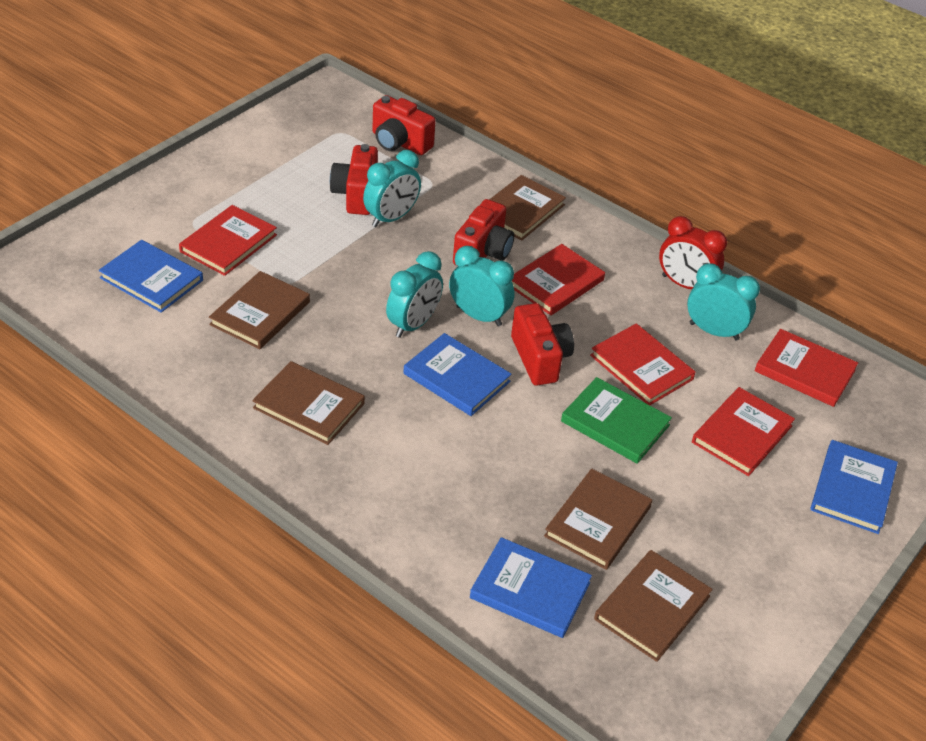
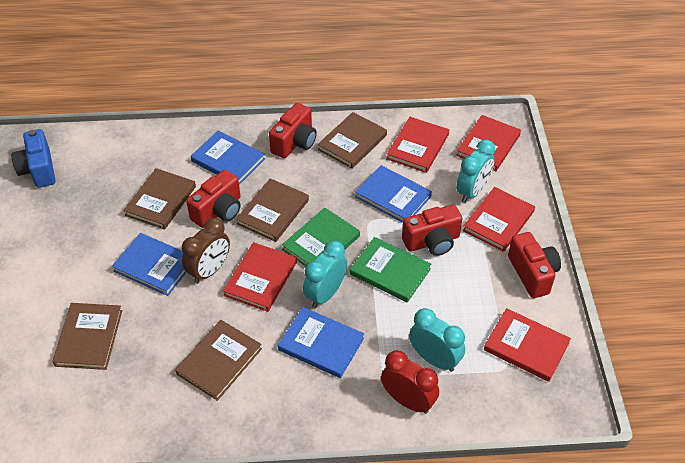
blue camera: 0 -> 1
brown clock: 0 -> 1
green book: 1 -> 2
turquoise clock: 4 -> 3

